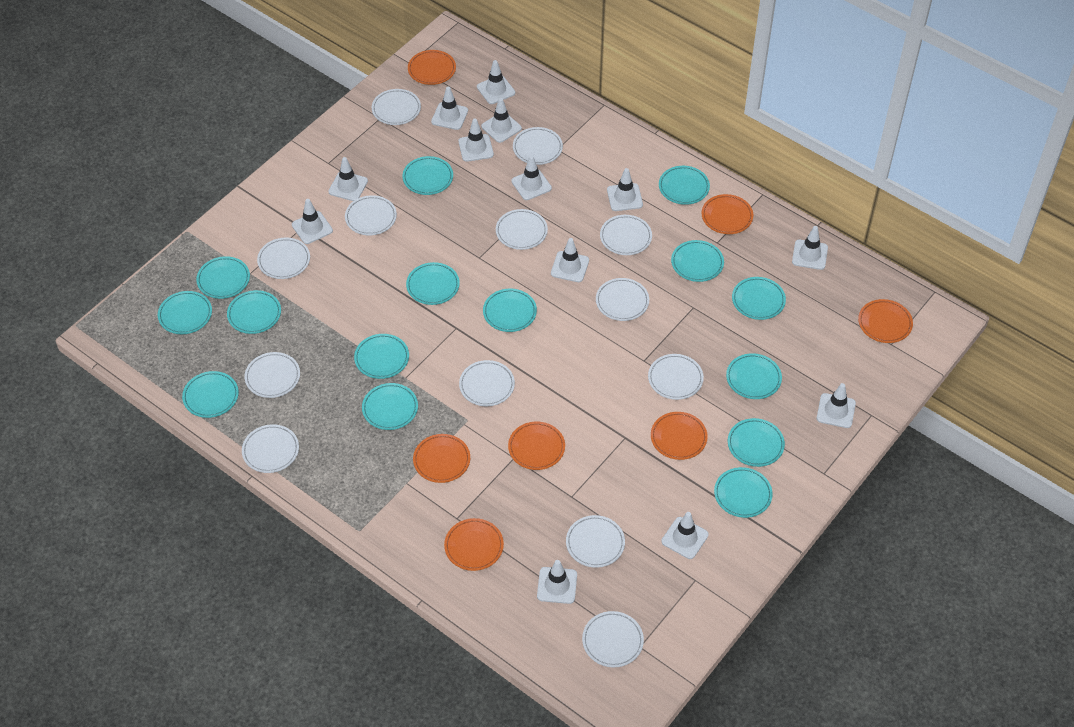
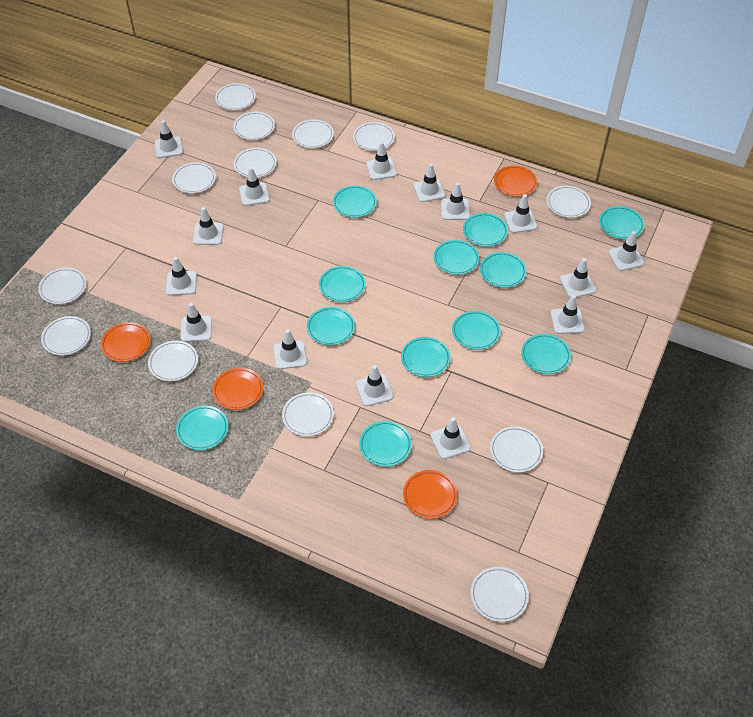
orange plate: 7 -> 4
turquoise plate: 15 -> 12
white traffic cone: 13 -> 15

